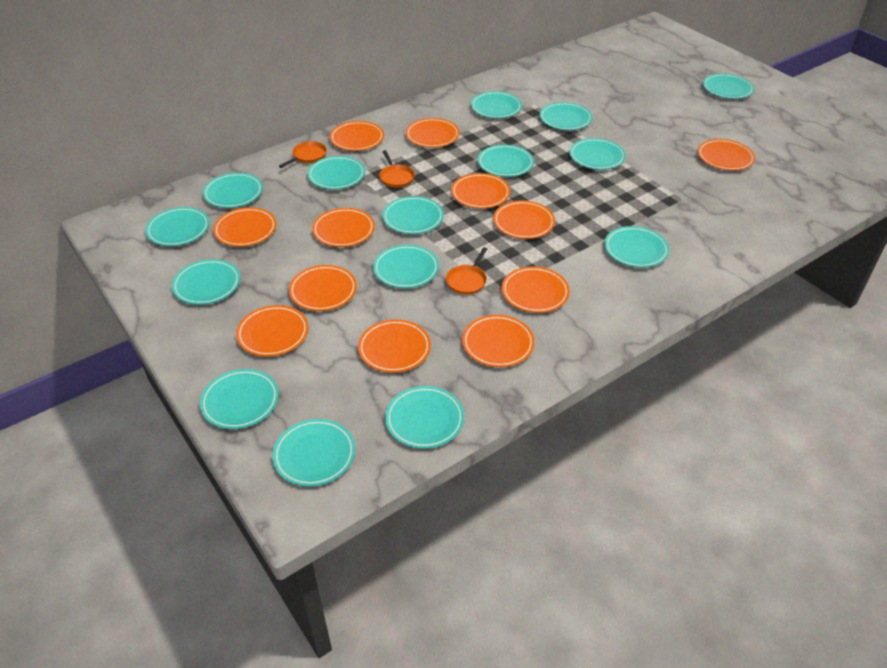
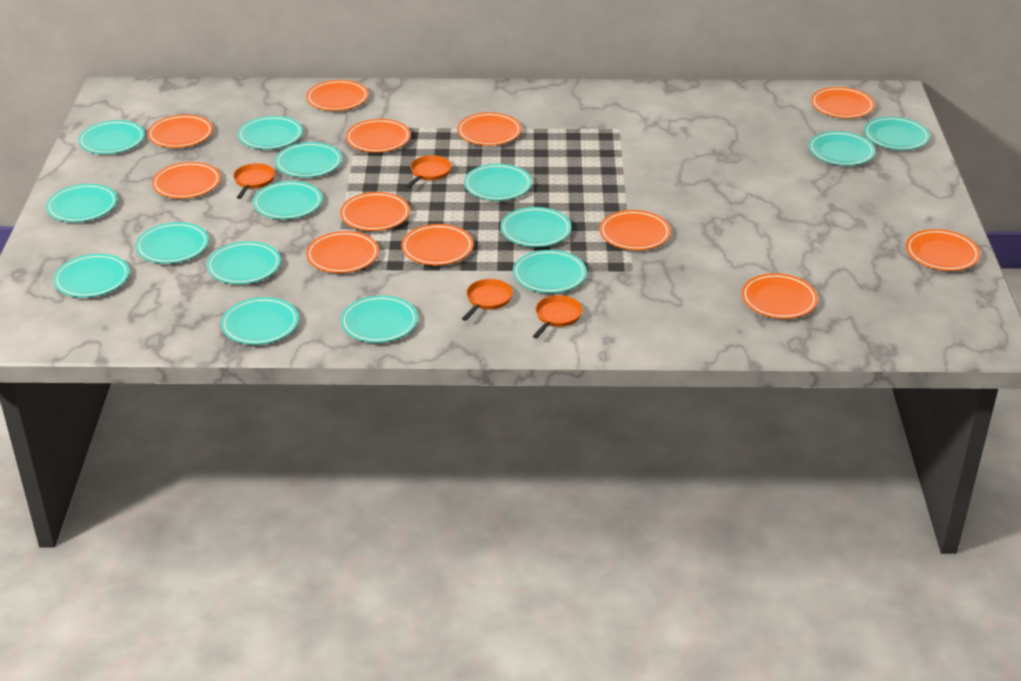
orange pan: 3 -> 4

